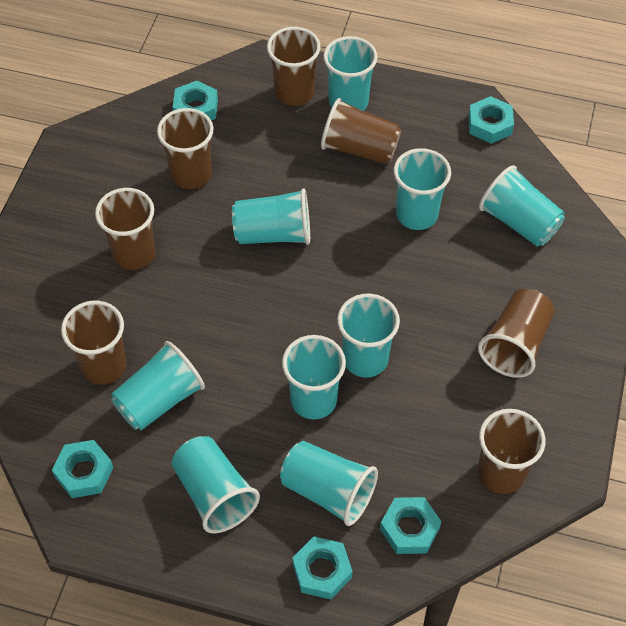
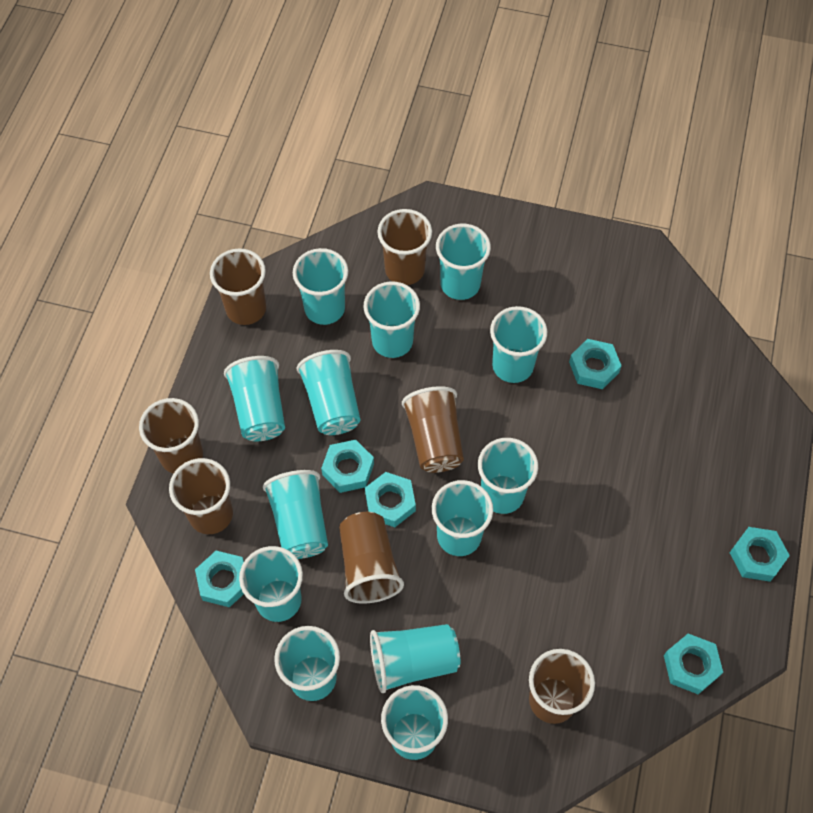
turquoise cup: 9 -> 13
turquoise nut: 5 -> 6

